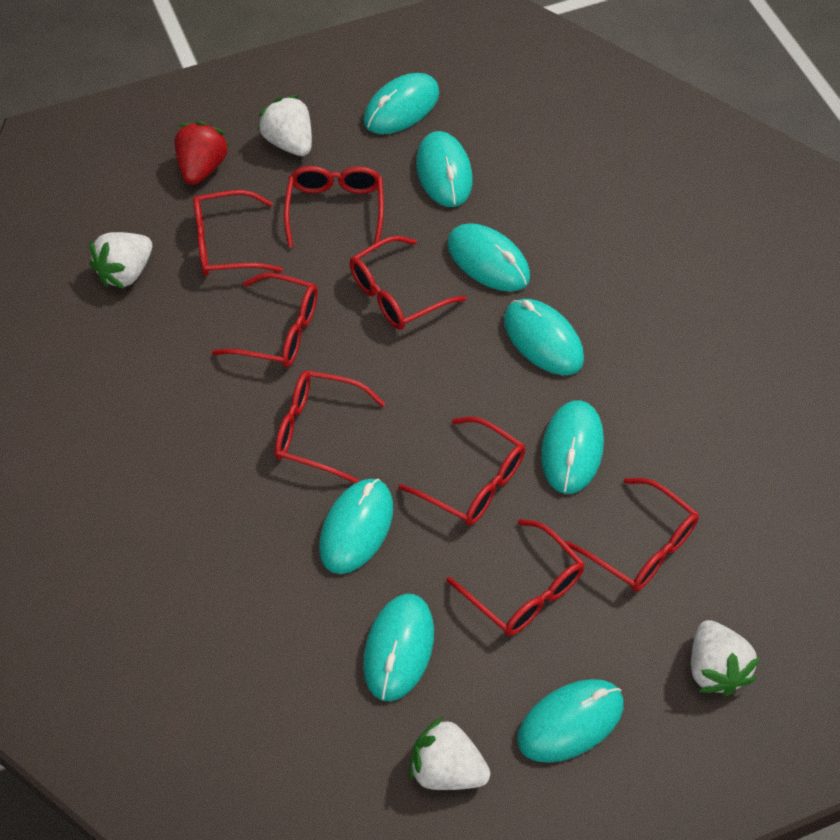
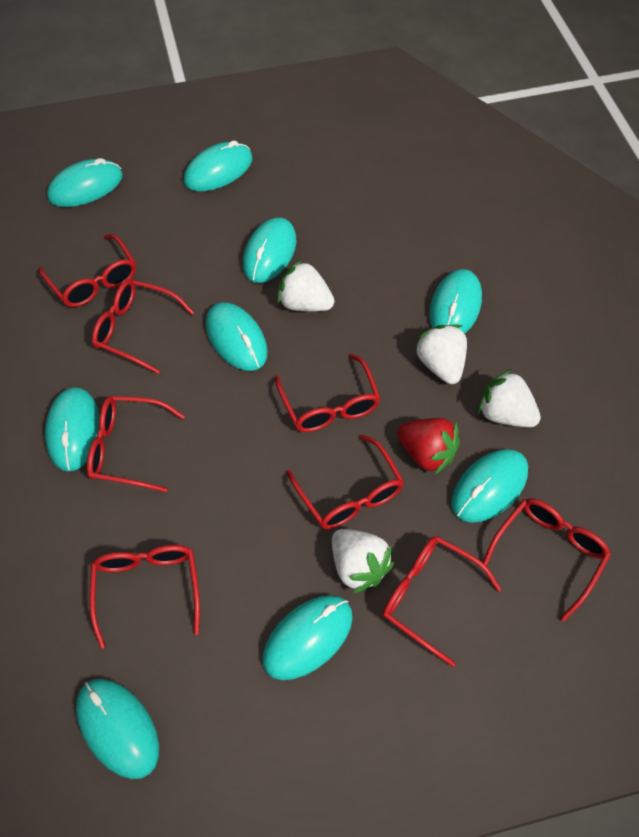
turquoise mouse: 8 -> 9

